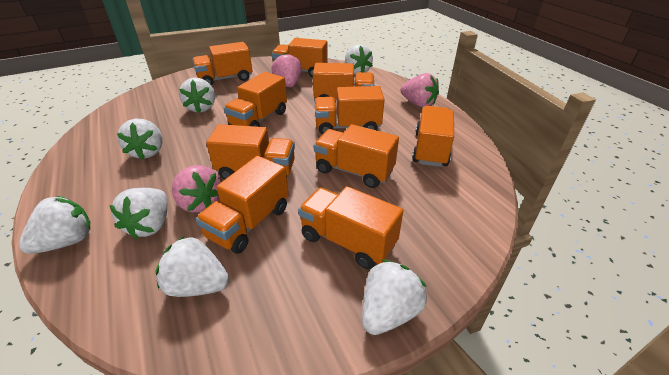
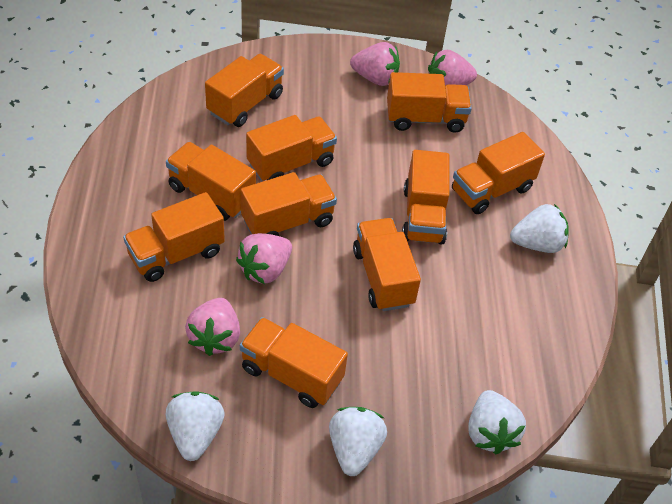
pink strawberry: 3 -> 4
white strawberry: 7 -> 4

